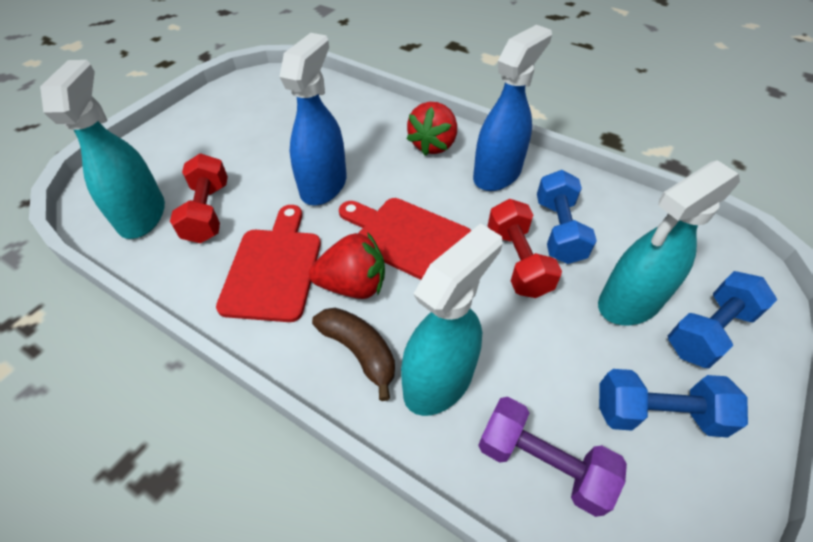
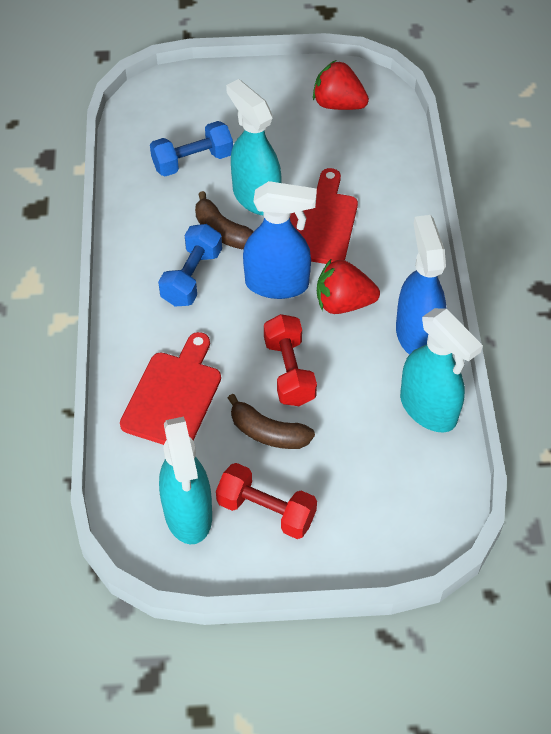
blue dumbbell: 3 -> 2
brown banana: 1 -> 2
purple dumbbell: 1 -> 0

